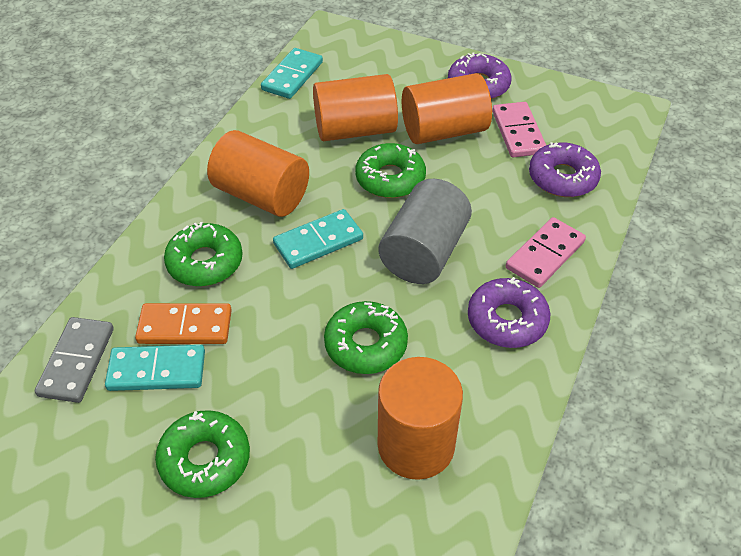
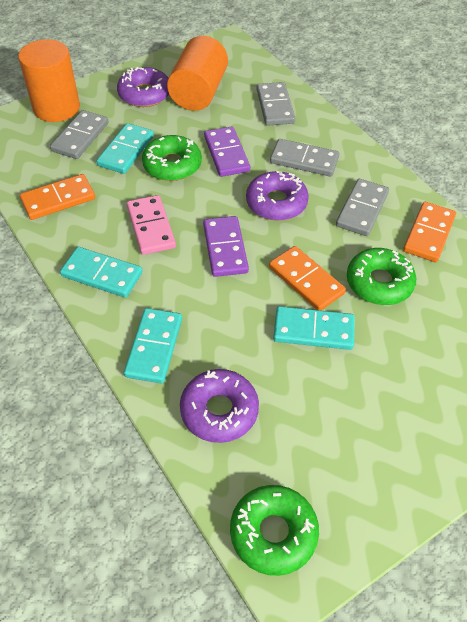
green donut: 4 -> 3
grey cylinder: 1 -> 0
grey domino: 1 -> 4
orange cylinder: 4 -> 2
orange domino: 1 -> 3
pink domino: 2 -> 1
purple domino: 0 -> 2
turquoise domino: 3 -> 4

